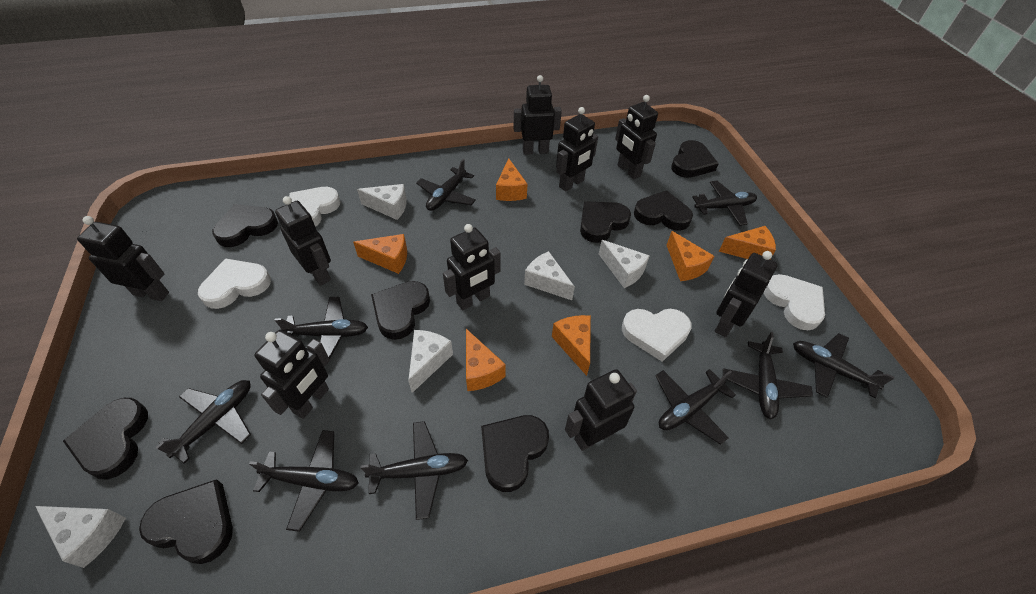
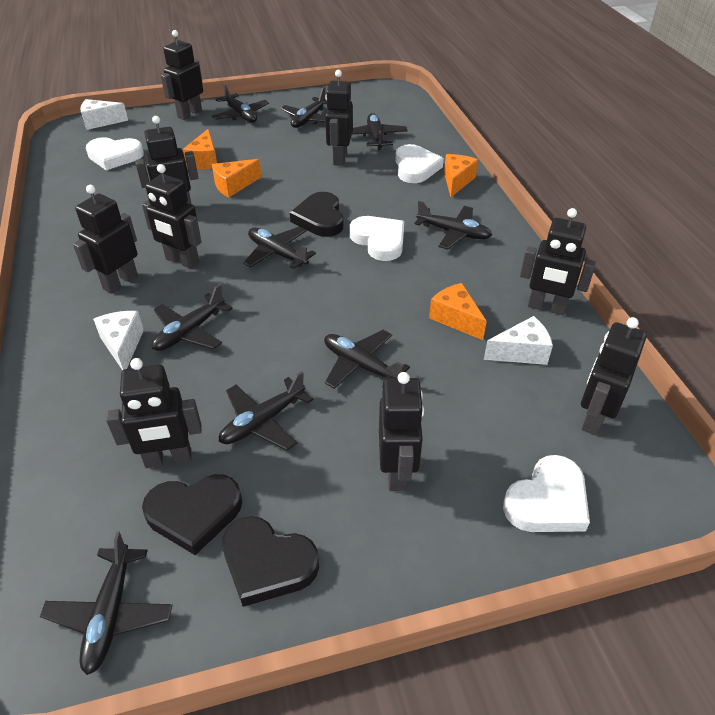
black heart: 8 -> 3
orange cheese: 6 -> 4
white cheese: 5 -> 3

